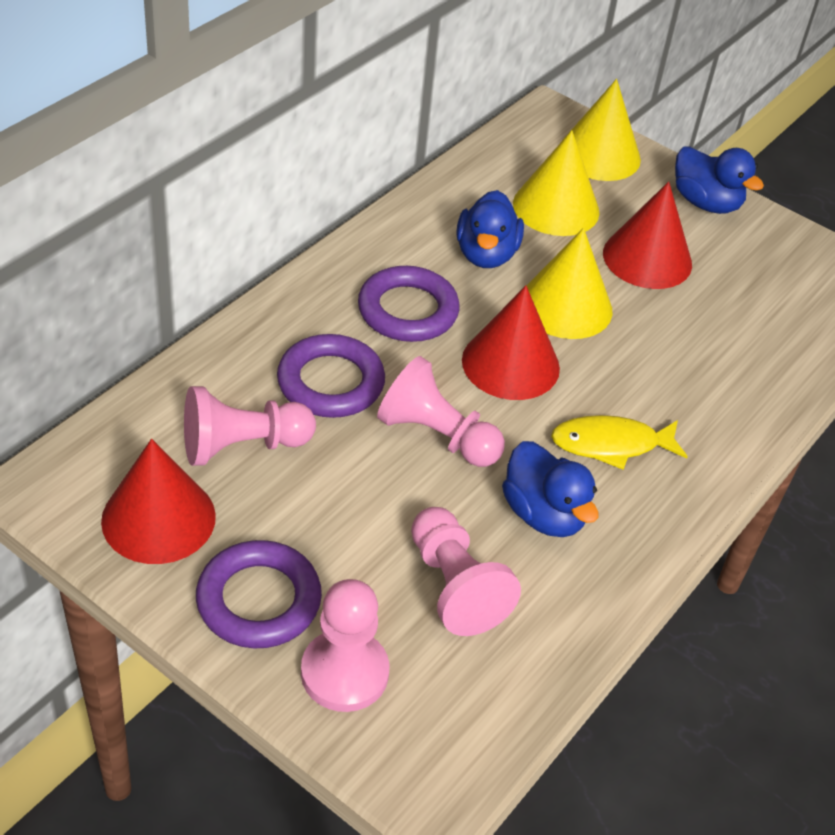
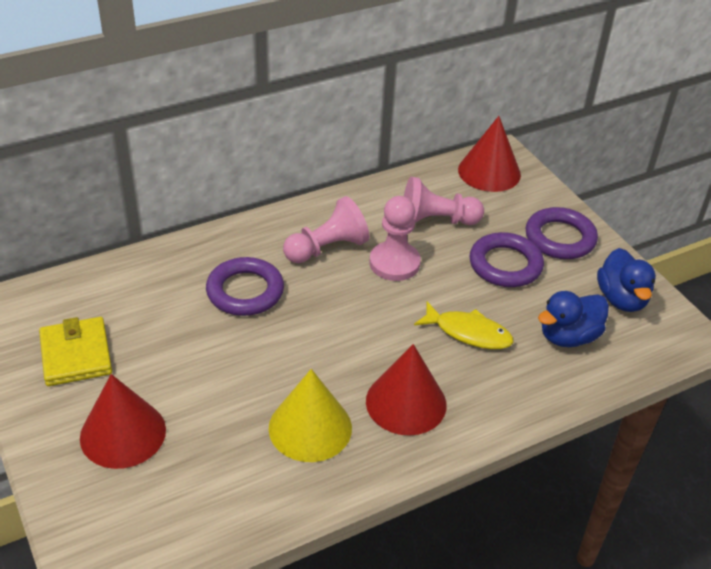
blue duck: 3 -> 2
pink pawn: 4 -> 3
yellow cone: 3 -> 1
yellow wallet: 0 -> 1

